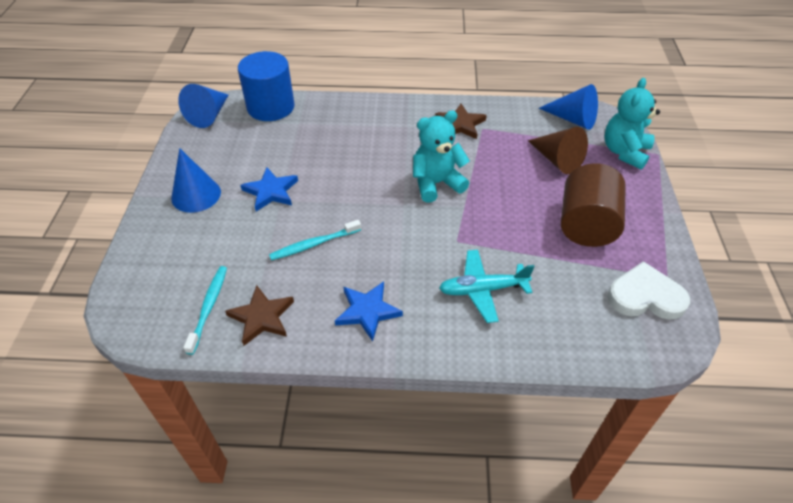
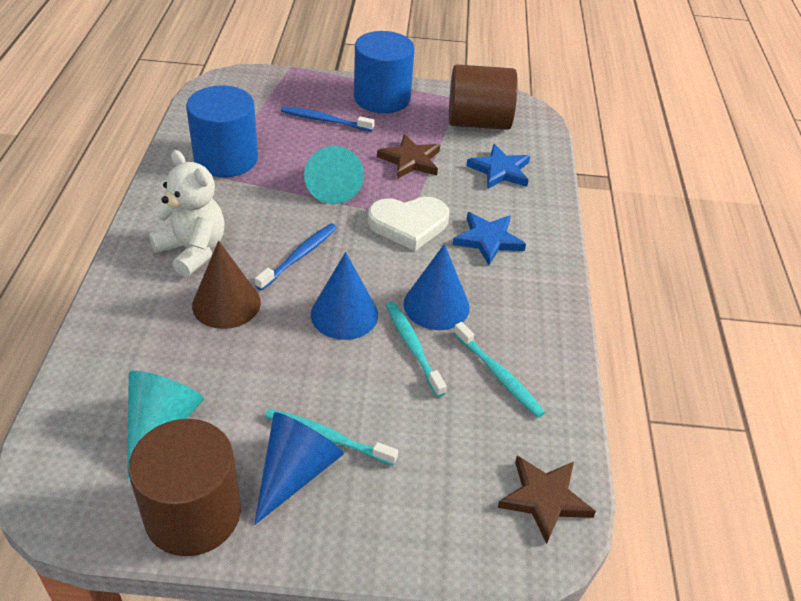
blue cylinder: 1 -> 2
blue toothbrush: 0 -> 2
brown cylinder: 1 -> 2
turquoise cone: 0 -> 2
turquoise plane: 1 -> 0
turquoise teddy bear: 2 -> 0
turquoise toothbrush: 2 -> 3
white teddy bear: 0 -> 1

